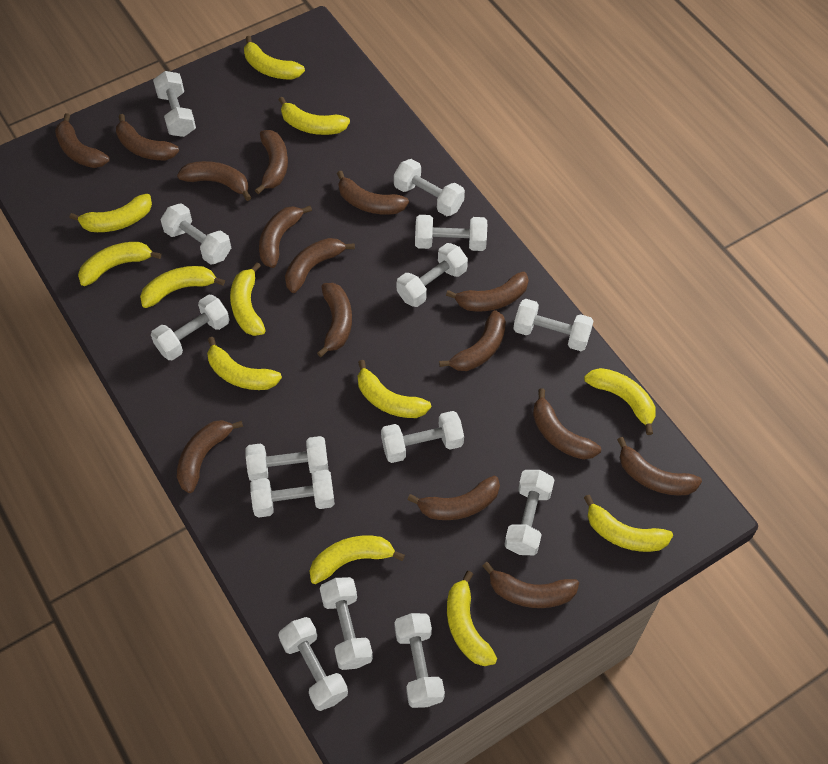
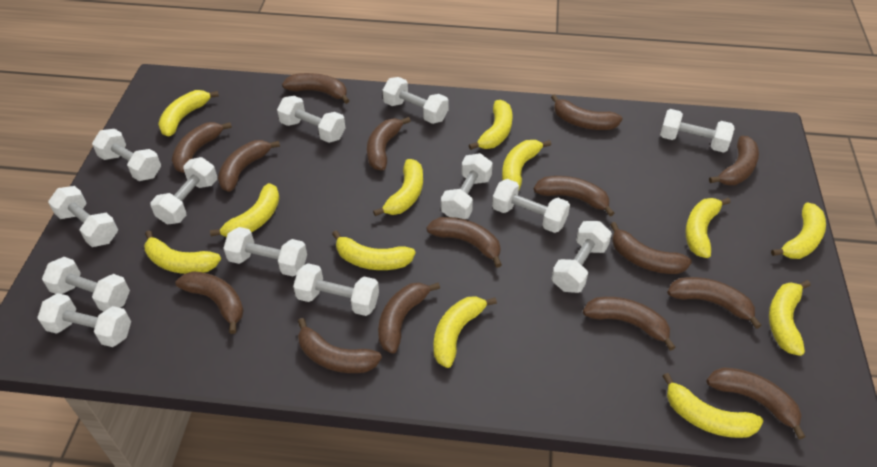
white dumbbell: 14 -> 13

